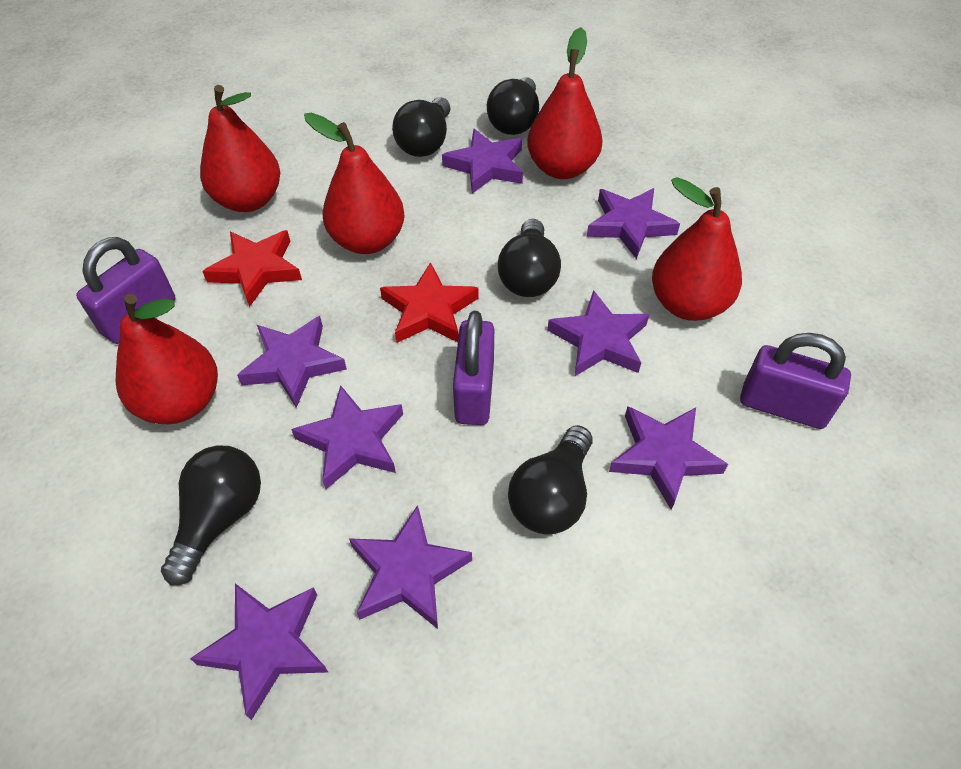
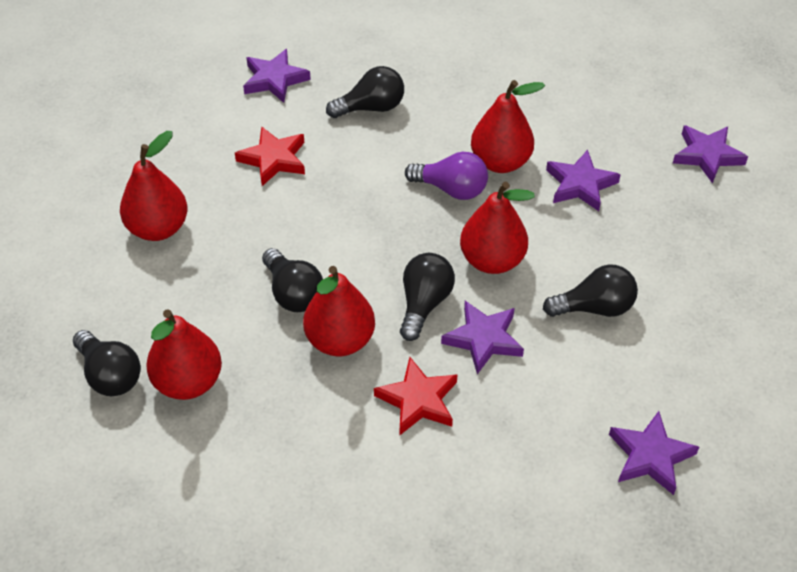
purple light bulb: 0 -> 1
purple padlock: 3 -> 0
purple star: 8 -> 5

